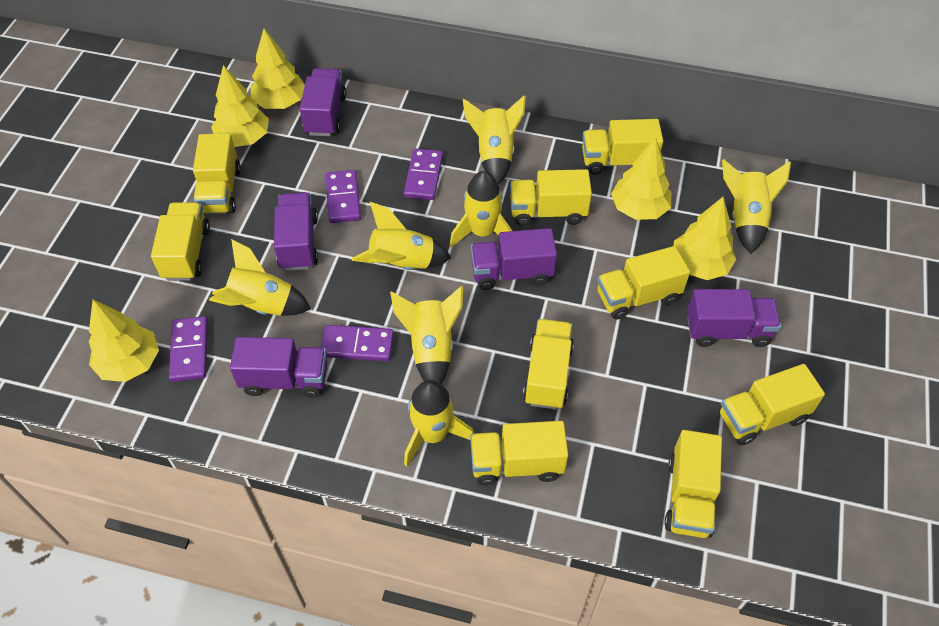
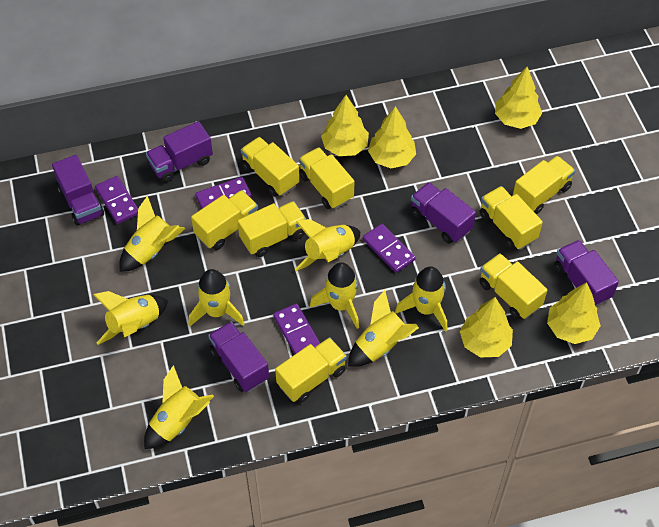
yellow rocket: 7 -> 8
yellow truck: 9 -> 8

